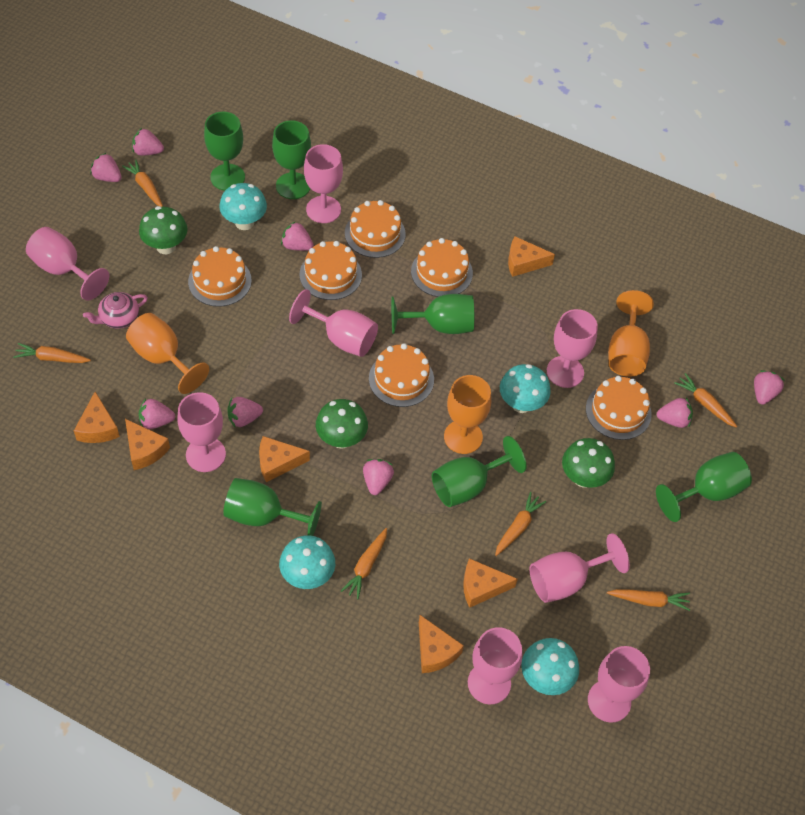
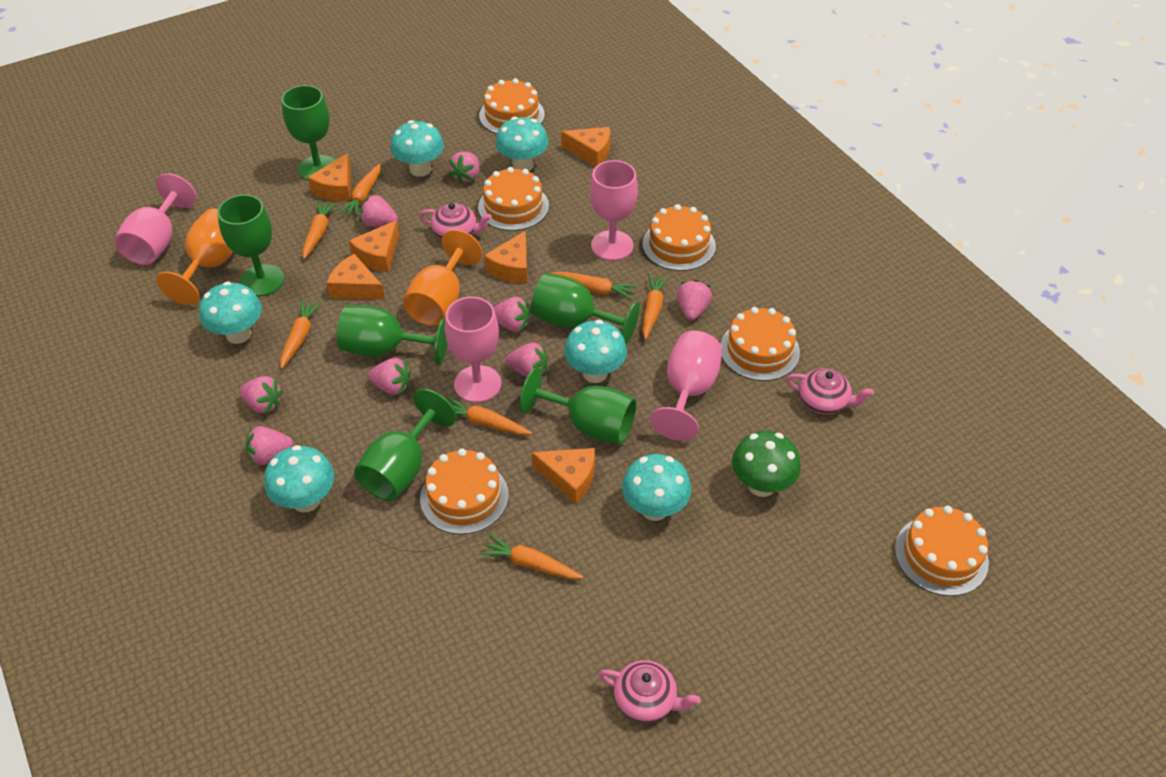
green mushroom: 3 -> 1
orange carrot: 6 -> 7
orange goblet: 3 -> 2
pink goblet: 8 -> 4
pink teapot: 1 -> 3
turquoise mushroom: 4 -> 6

